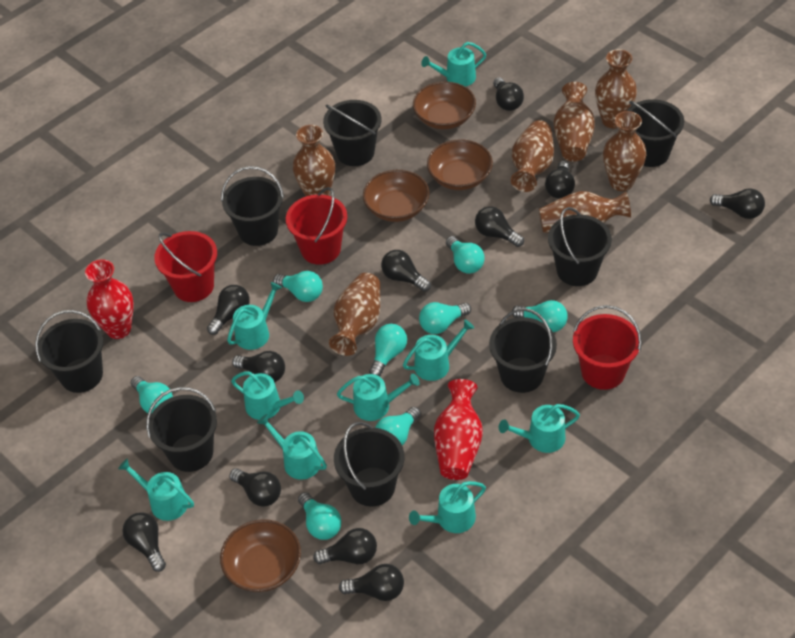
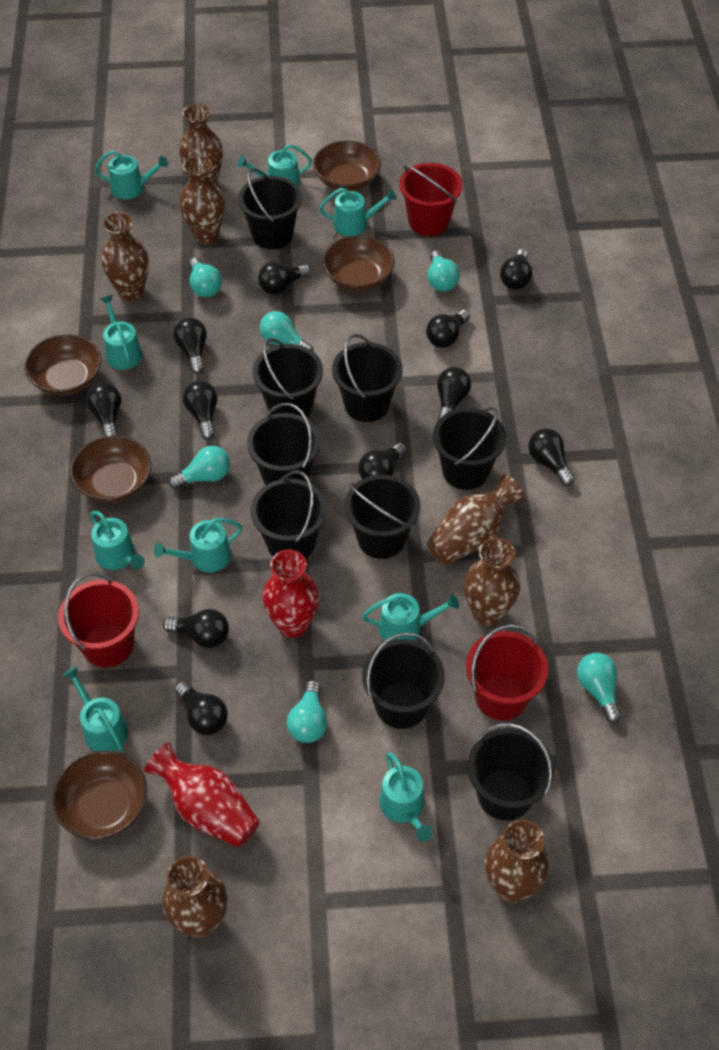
black bucket: 8 -> 9
brown bowl: 4 -> 5
turquoise light bulb: 8 -> 6

